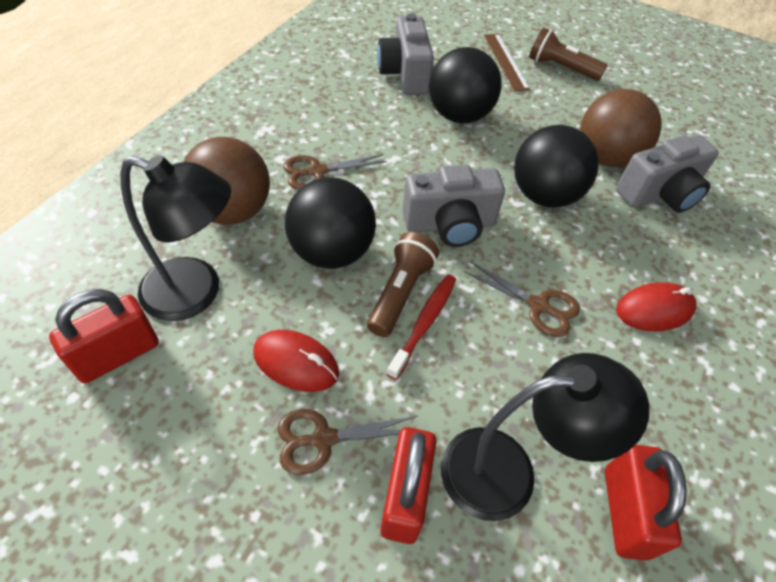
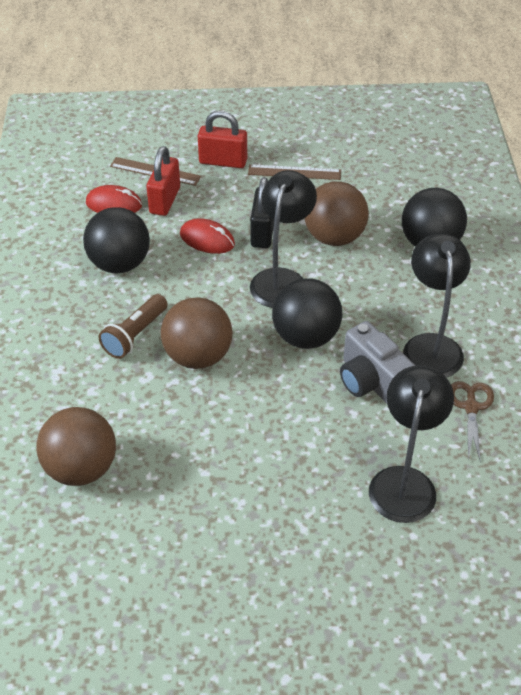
black lamp: 2 -> 3
black padlock: 0 -> 1
brown ball: 2 -> 3
brown flashlight: 2 -> 1
brown ruler: 1 -> 2
brown scissors: 3 -> 1
grey camera: 3 -> 1
red padlock: 3 -> 2
red toothbrush: 1 -> 0

